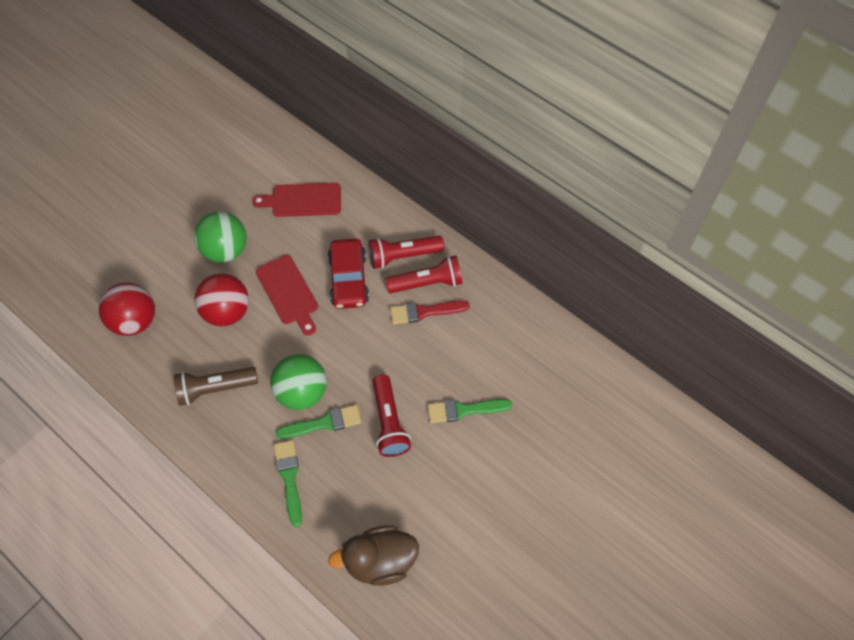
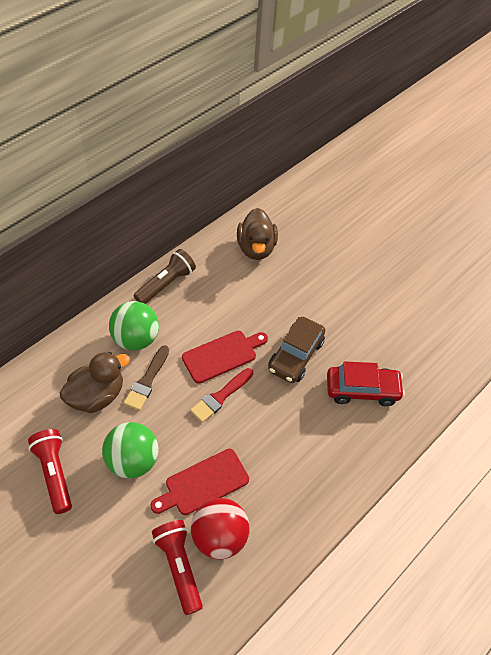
brown brush: 0 -> 1
brown car: 0 -> 1
brown duck: 1 -> 2
green brush: 3 -> 0
red ball: 2 -> 1
red flashlight: 3 -> 2

